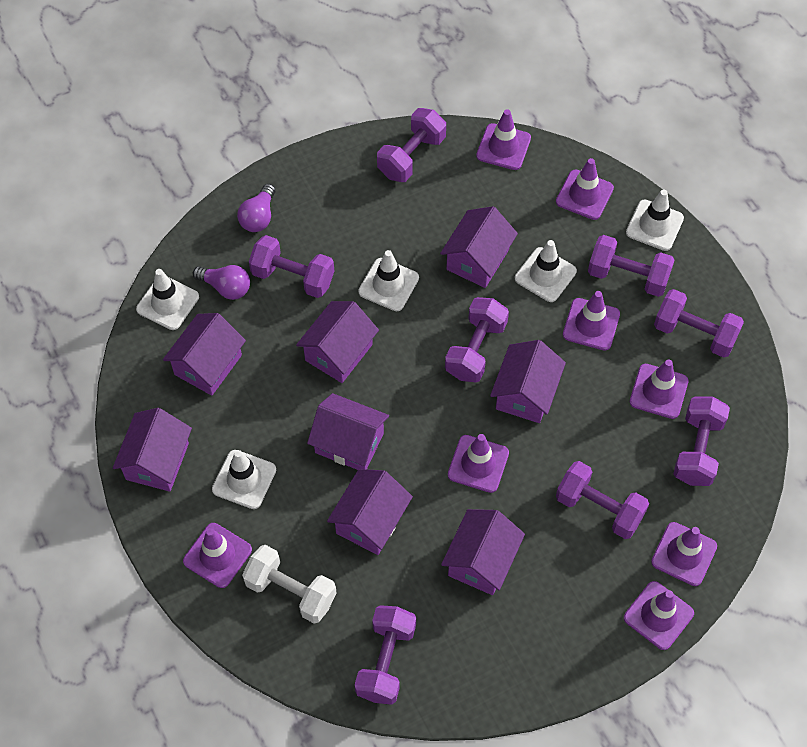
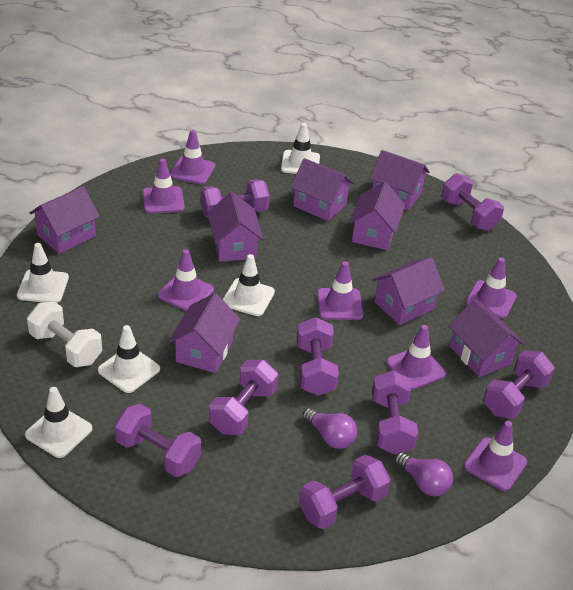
purple traffic cone: 8 -> 7

